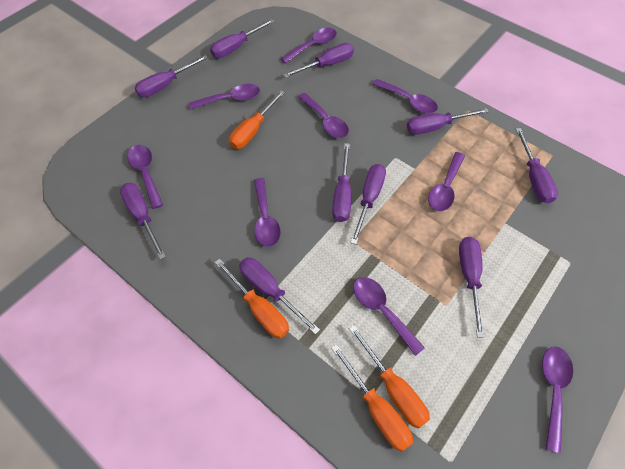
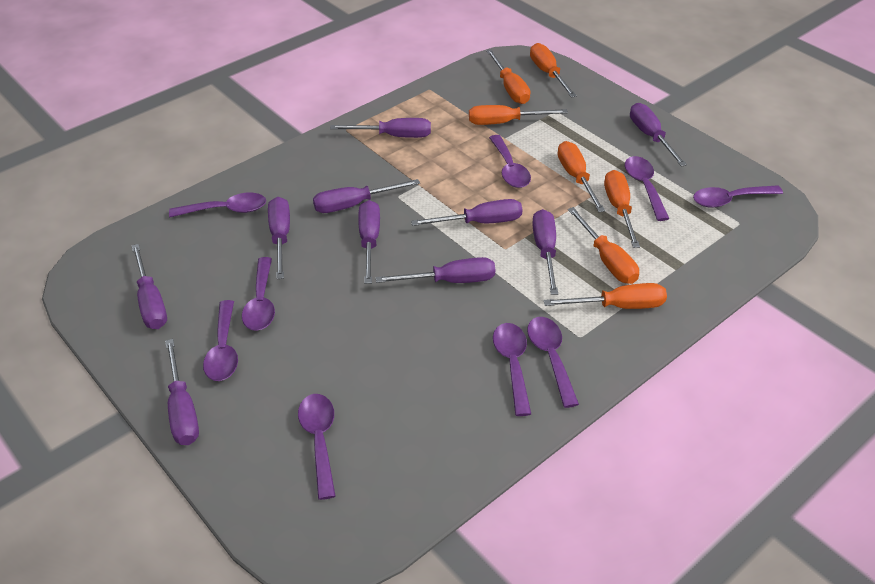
orange screwdriver: 4 -> 7

